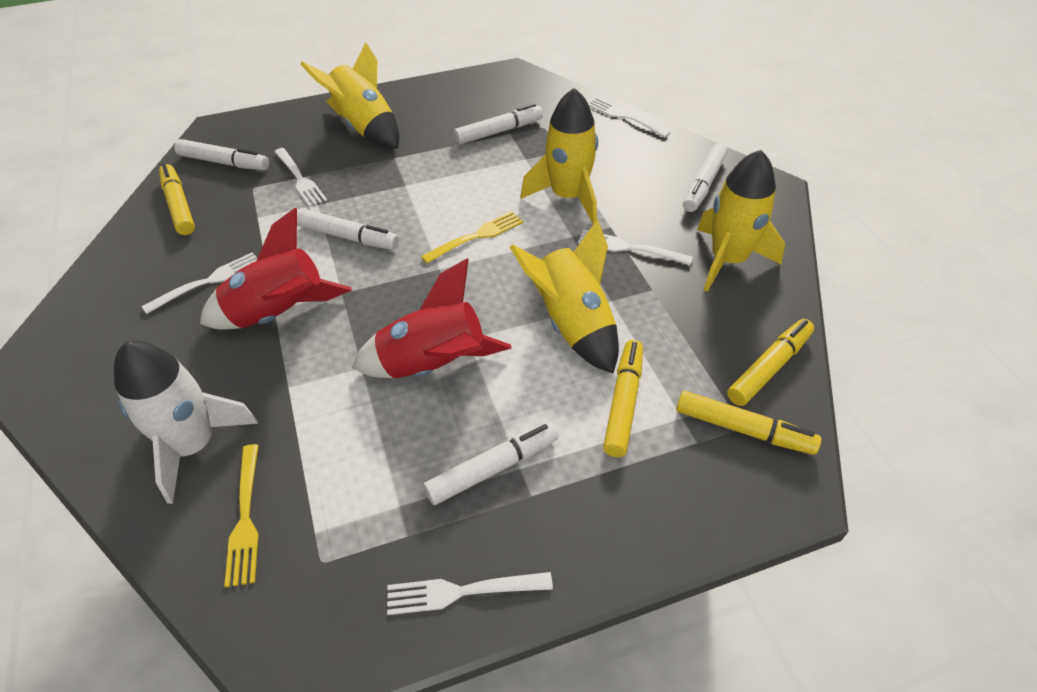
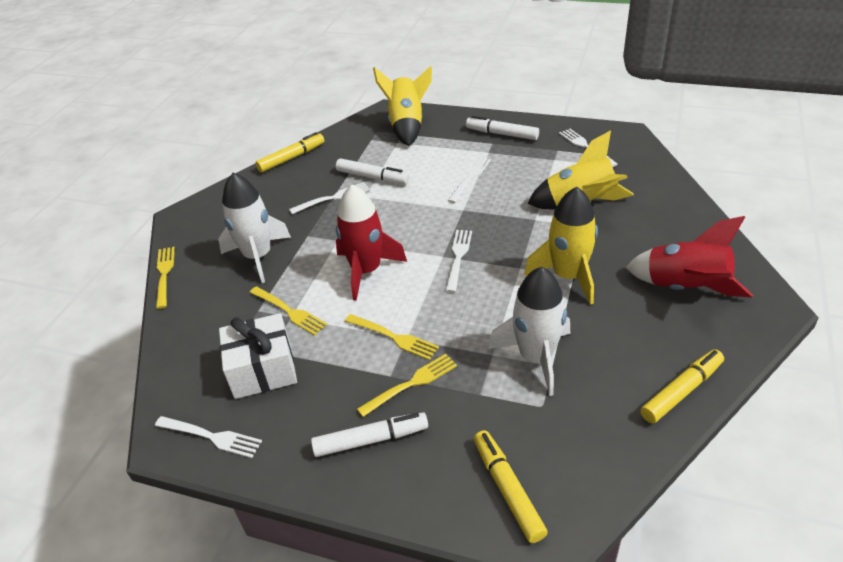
white gift: 0 -> 1
white marker: 5 -> 3
white rocket: 1 -> 2
yellow fork: 2 -> 4
yellow marker: 4 -> 3
yellow rocket: 4 -> 3

